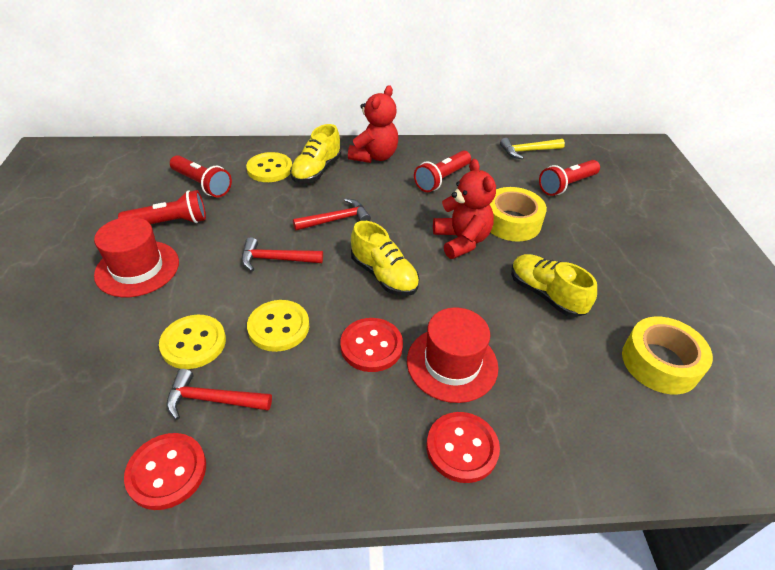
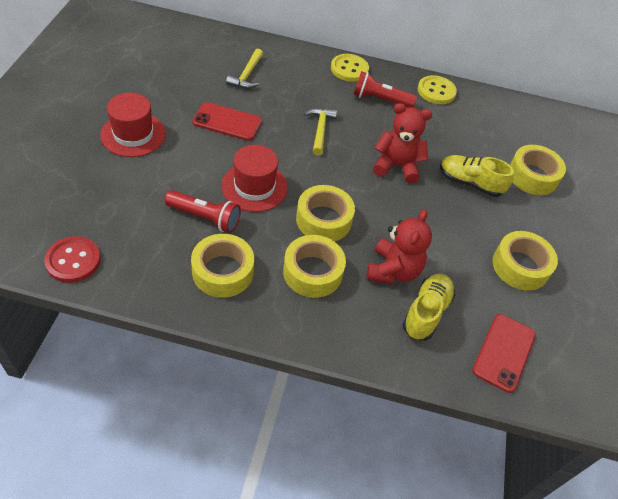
red button: 3 -> 1
red flashlight: 4 -> 2
red hammer: 3 -> 0
red phone: 0 -> 2
yellow button: 3 -> 2
yellow hammer: 1 -> 2
yellow shoe: 3 -> 2
yellow tape: 2 -> 5

